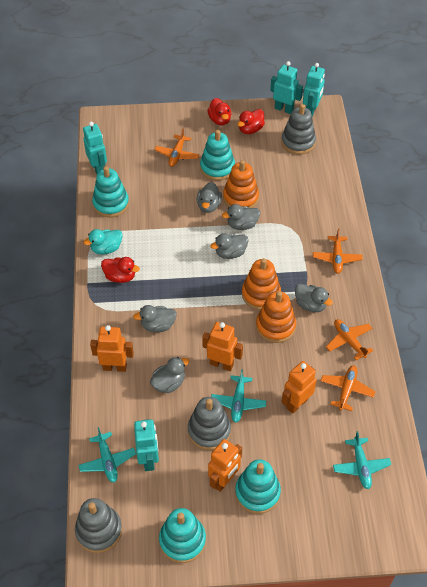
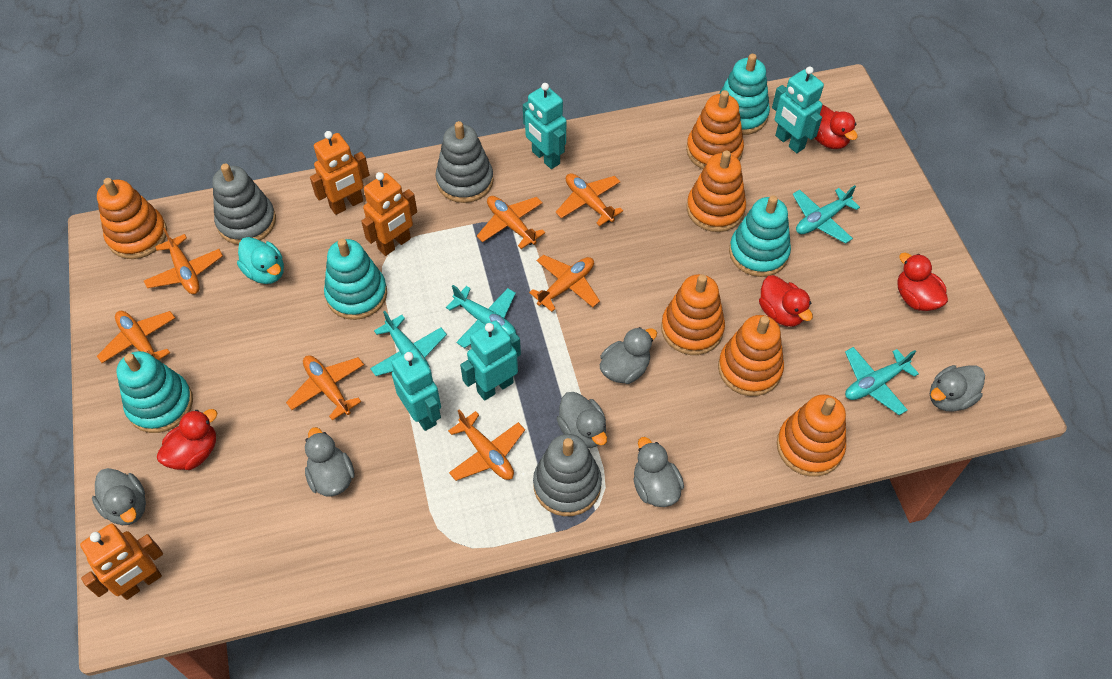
orange plane: 4 -> 7
orange robot: 4 -> 3
orange stacking toy: 3 -> 6
red duck: 3 -> 4
turquoise plane: 3 -> 4

